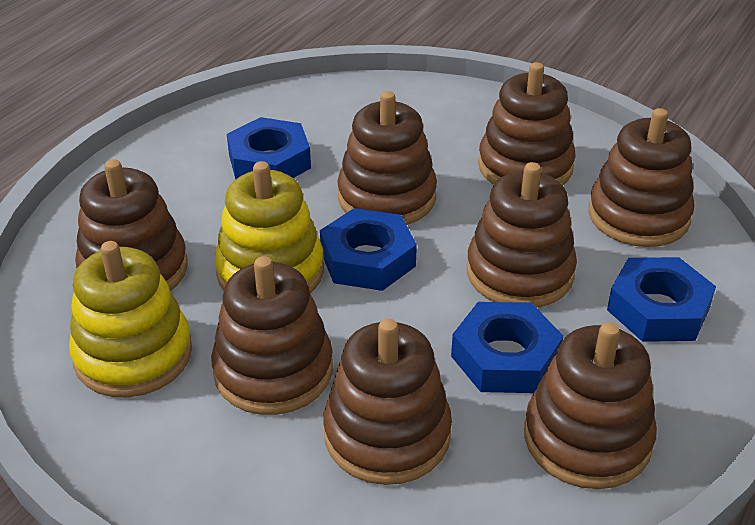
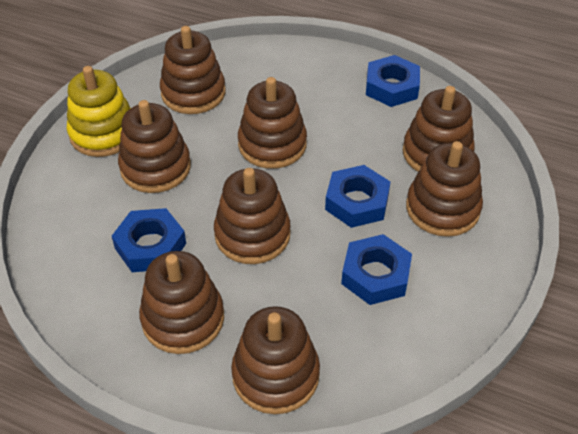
yellow stacking toy: 2 -> 1

